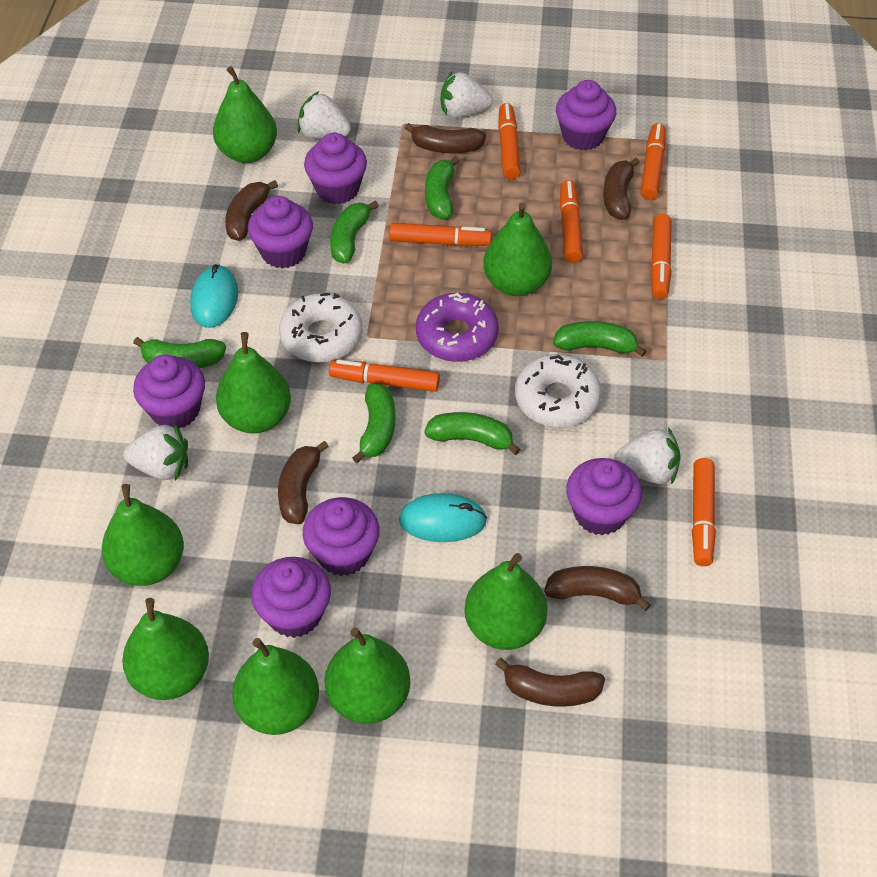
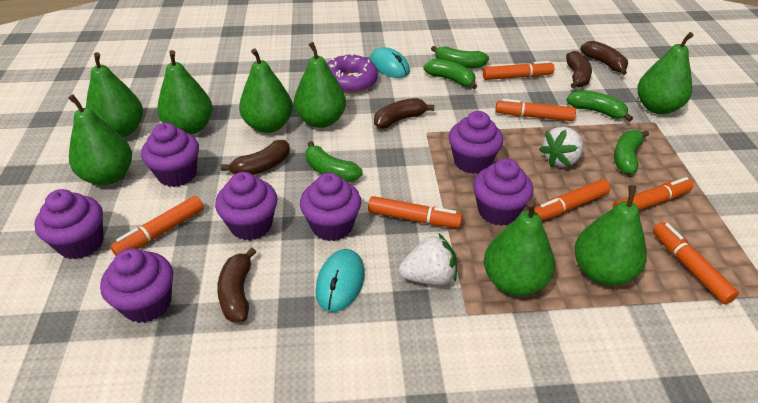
brown banana: 6 -> 5
green banana: 6 -> 5
white donut: 2 -> 0
white strawberry: 4 -> 2

